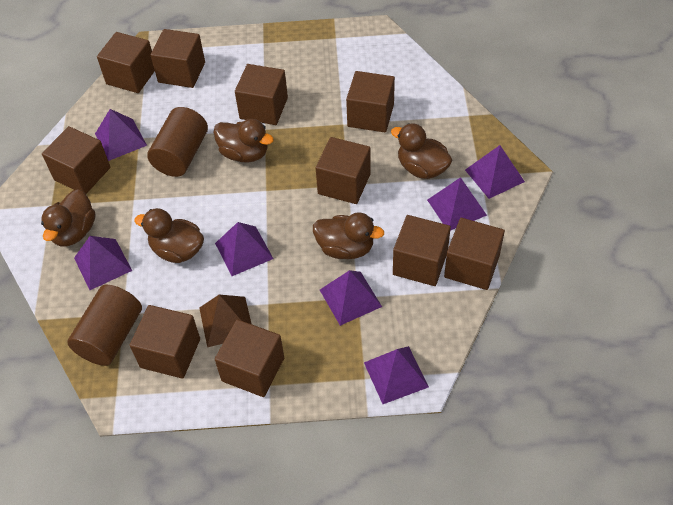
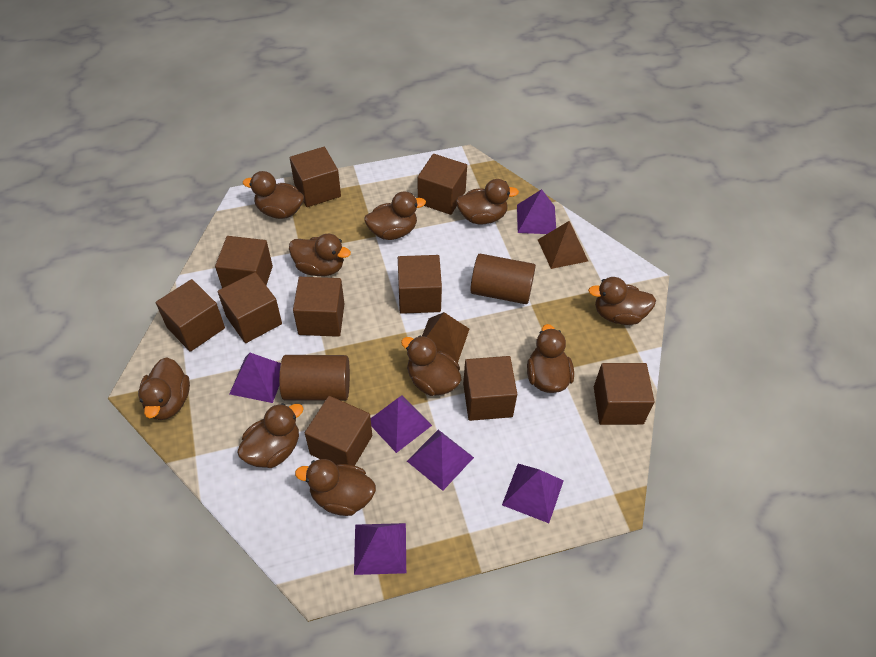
brown duck: 5 -> 10
brown pyramid: 1 -> 2
purple pyramid: 7 -> 6

